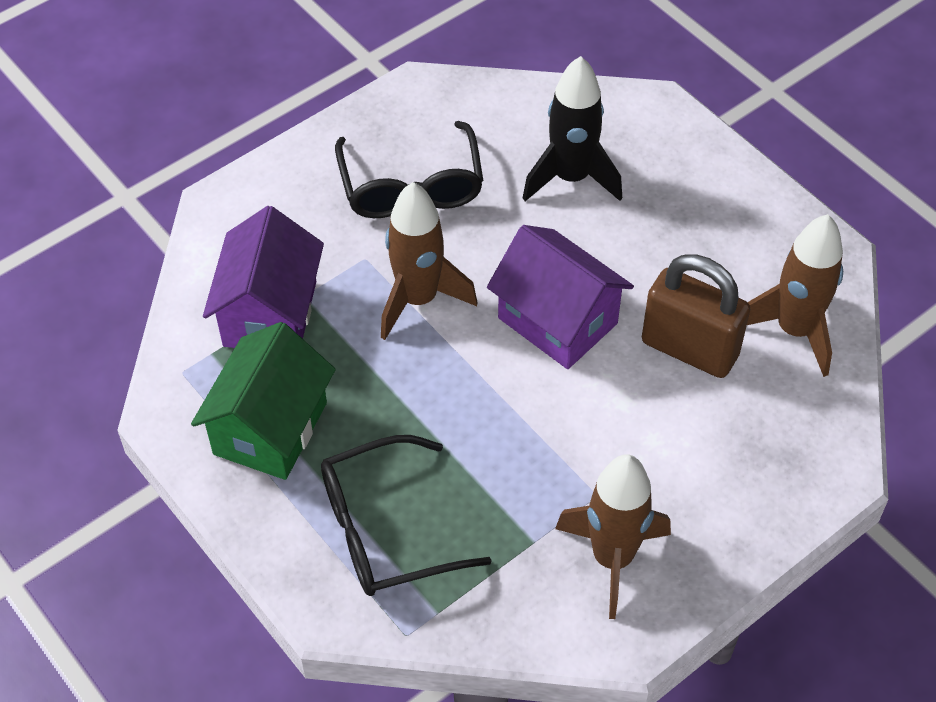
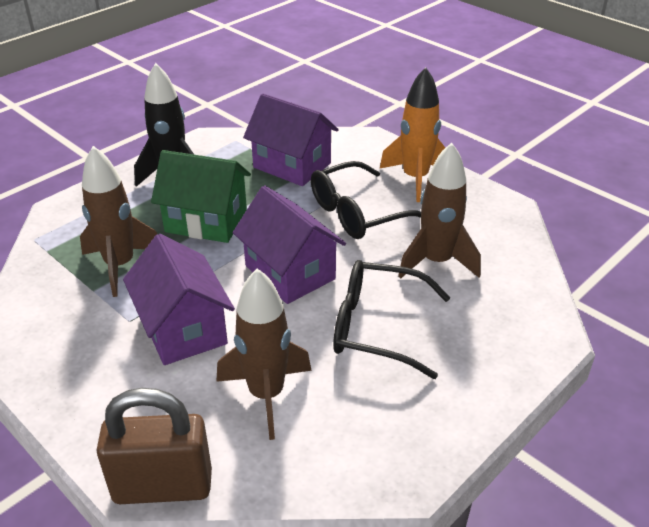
orange rocket: 0 -> 1
purple house: 2 -> 3

